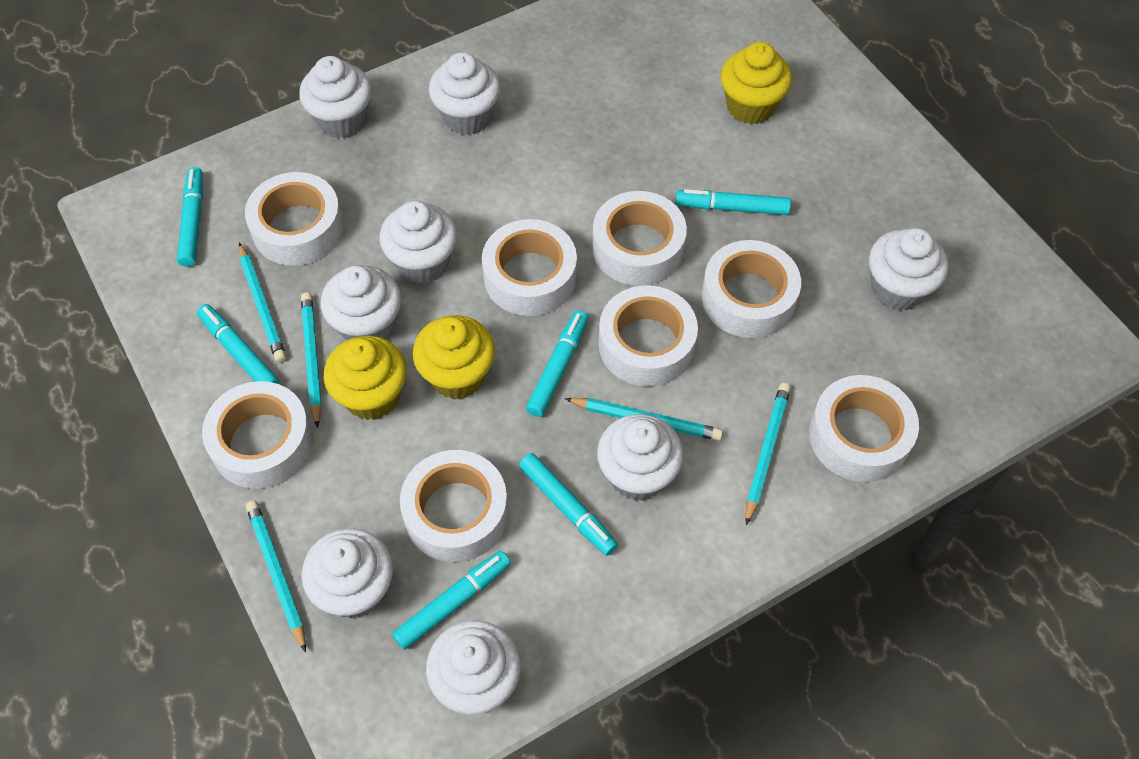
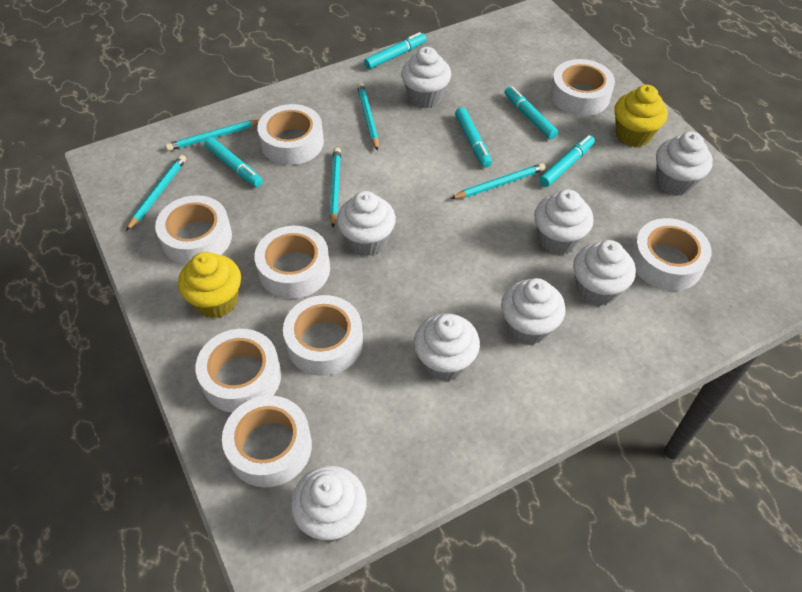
turquoise marker: 6 -> 5
yellow cupcake: 3 -> 2

